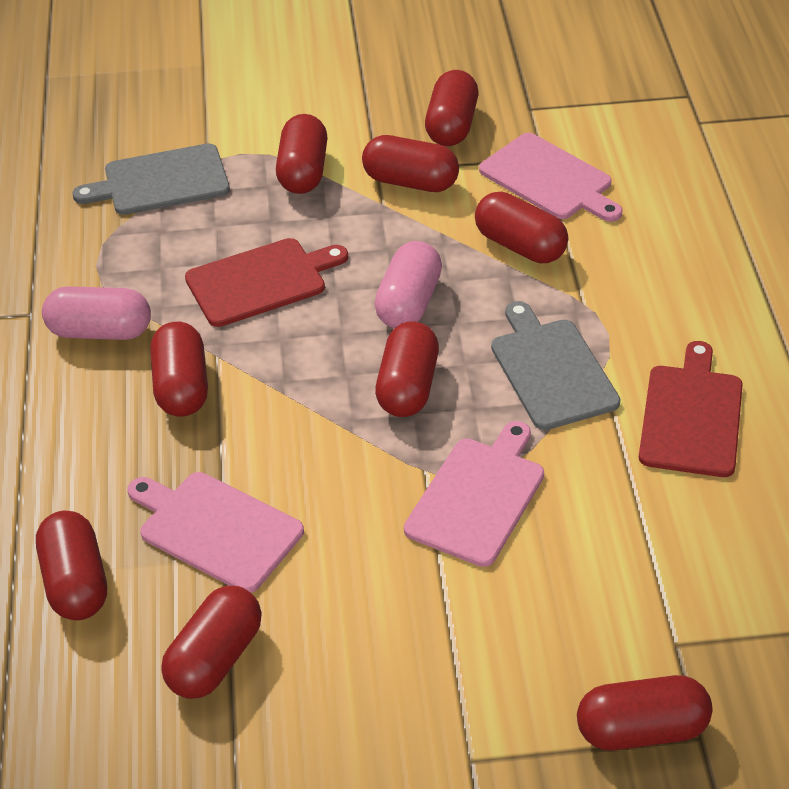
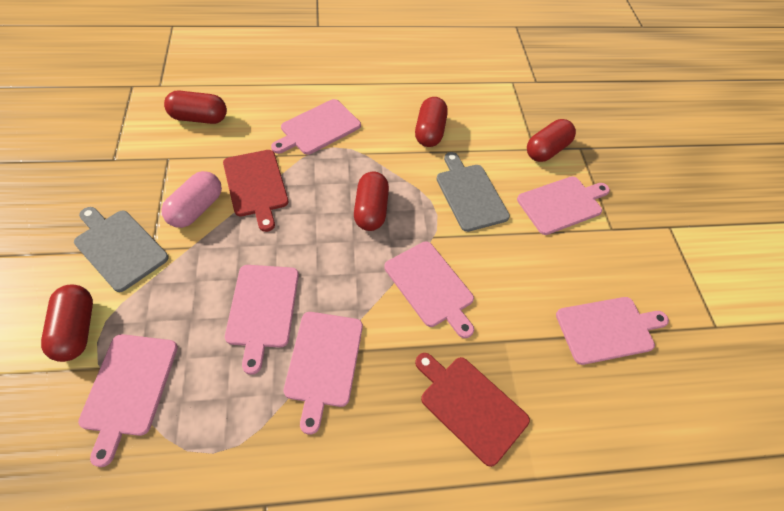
pink capsule: 2 -> 1
pink cutting board: 3 -> 7
red capsule: 9 -> 5

